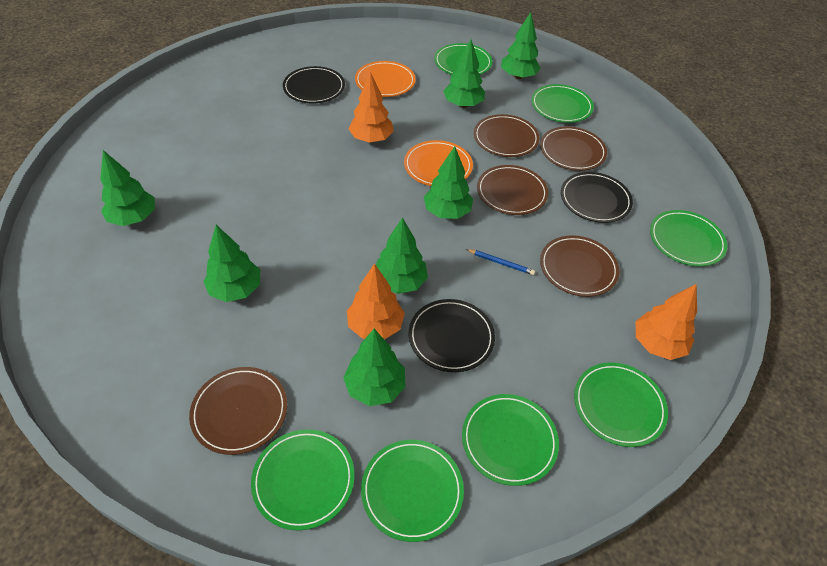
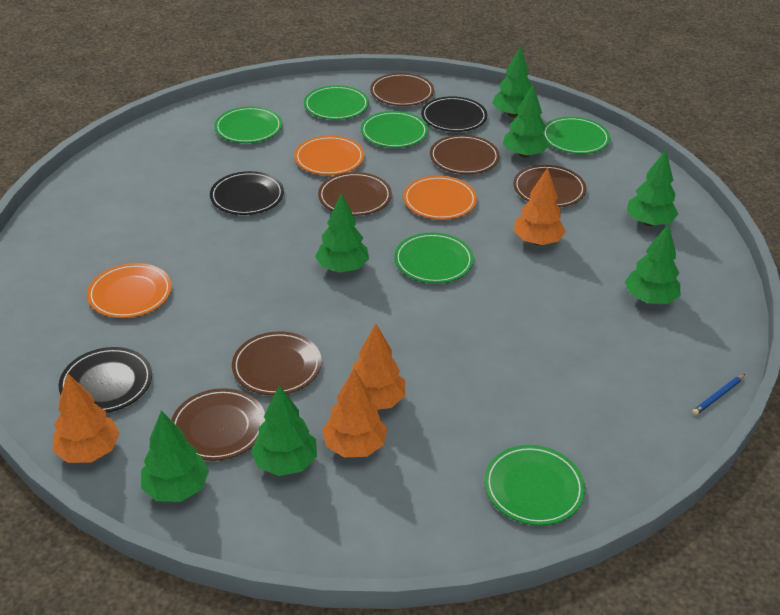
brown plate: 5 -> 6
green plate: 7 -> 6
orange plate: 2 -> 3
orange tree: 3 -> 4

